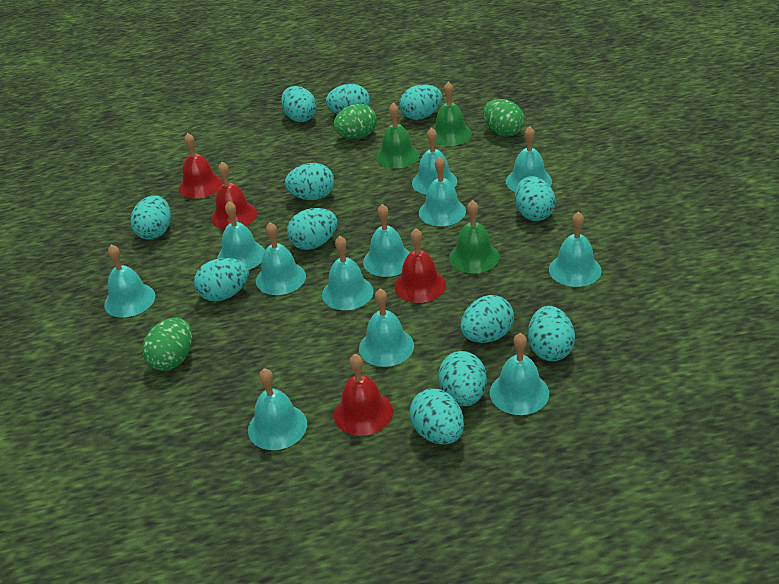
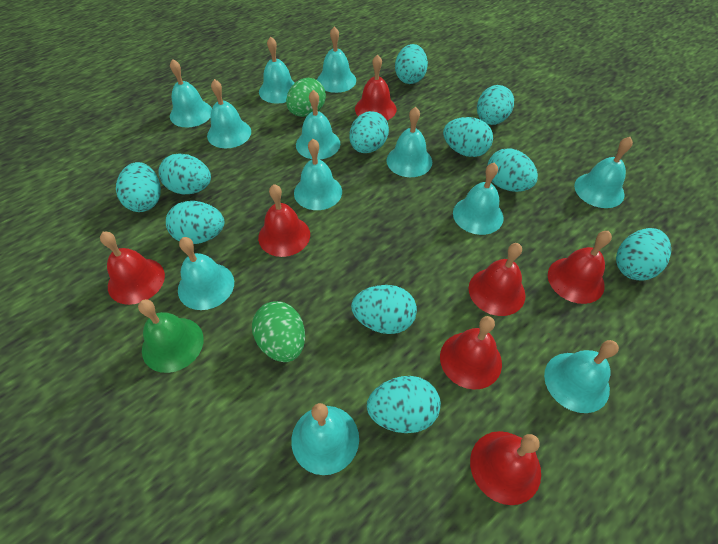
green bell: 3 -> 1
green egg: 3 -> 2
red bell: 4 -> 7
turquoise egg: 12 -> 11

